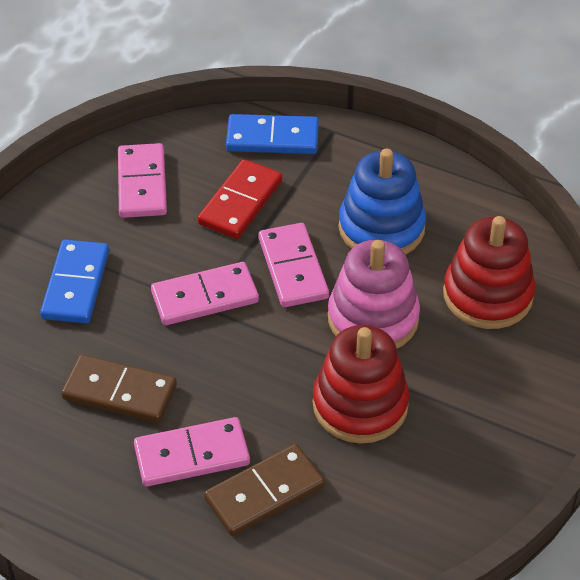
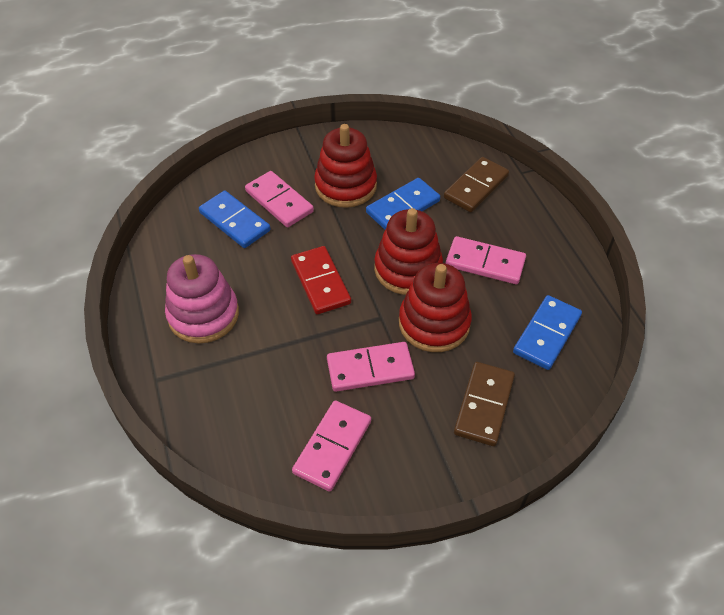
blue domino: 2 -> 3
blue stacking toy: 1 -> 0
red stacking toy: 2 -> 3

